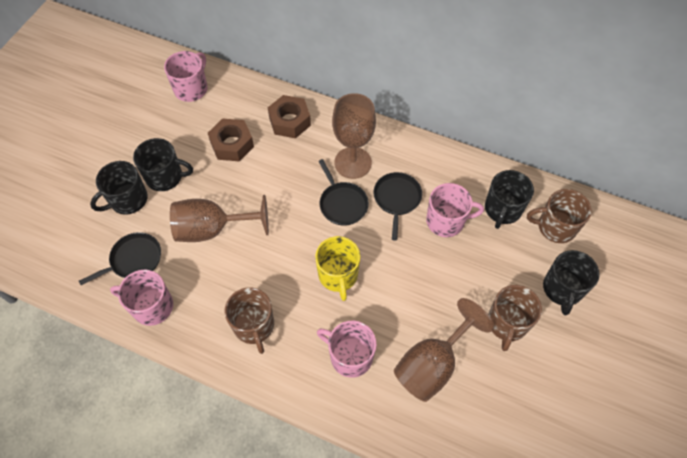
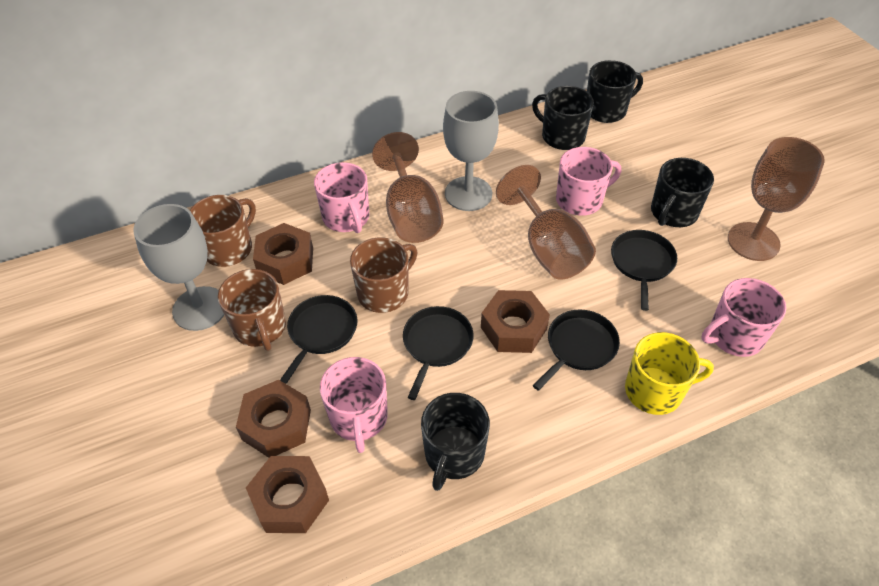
black pan: 3 -> 4
brown nut: 2 -> 4
grey goblet: 0 -> 2

